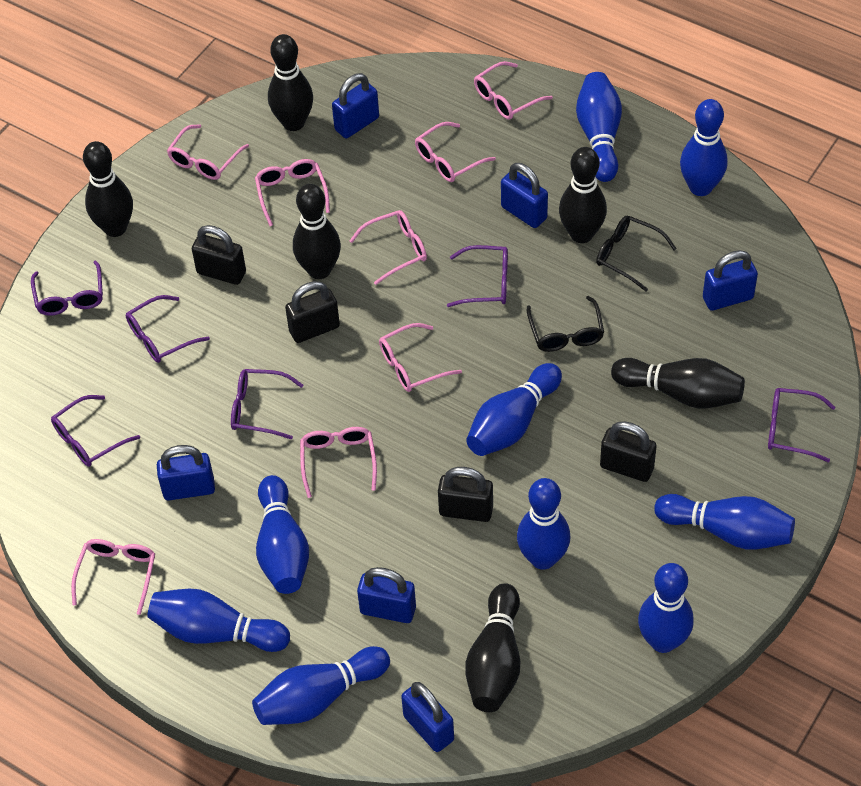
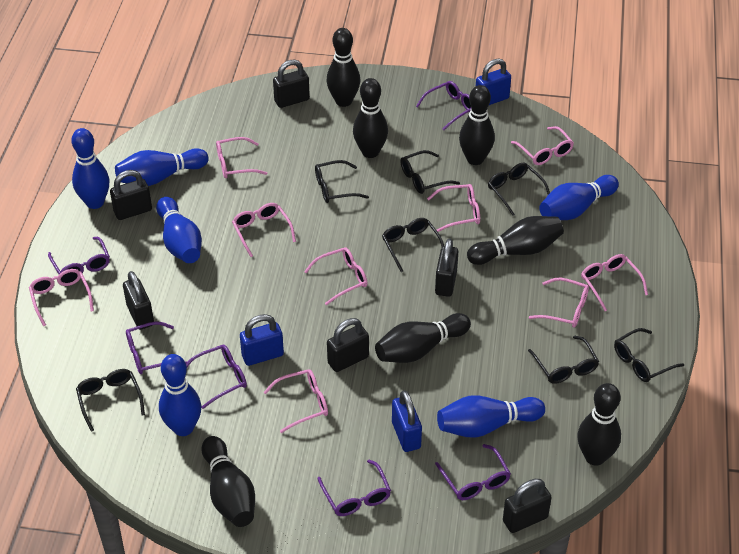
black bowling pin: 6 -> 7
black glasses: 2 -> 7
black padlock: 4 -> 6
blue bowling pin: 9 -> 6
blue padlock: 6 -> 3
pink glasses: 8 -> 9

